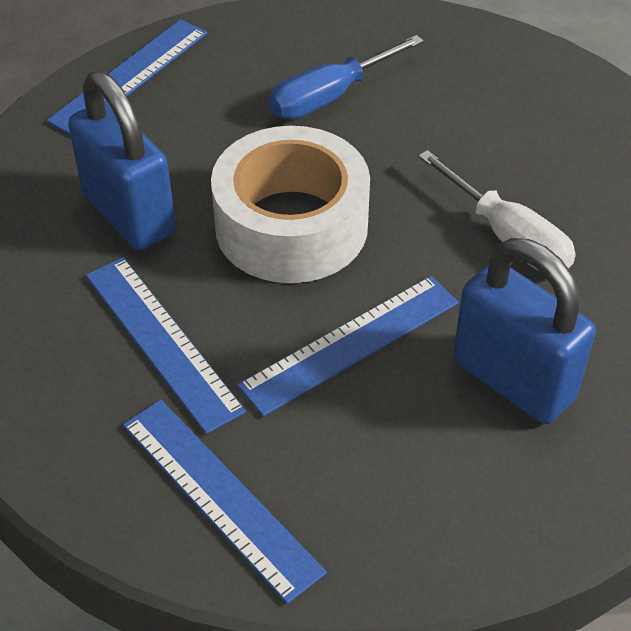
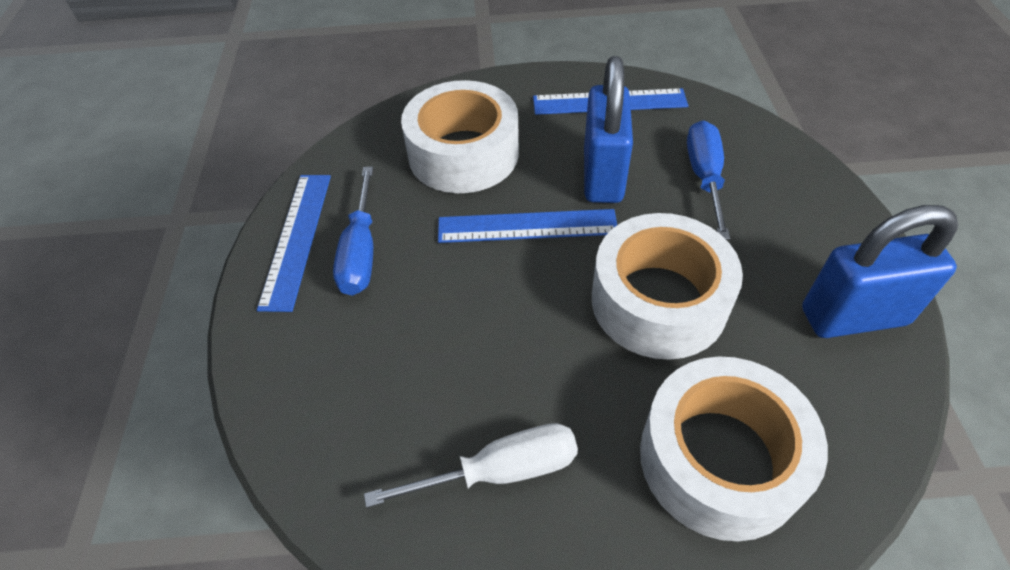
blue ruler: 4 -> 3
blue screwdriver: 1 -> 2
white tape: 1 -> 3

